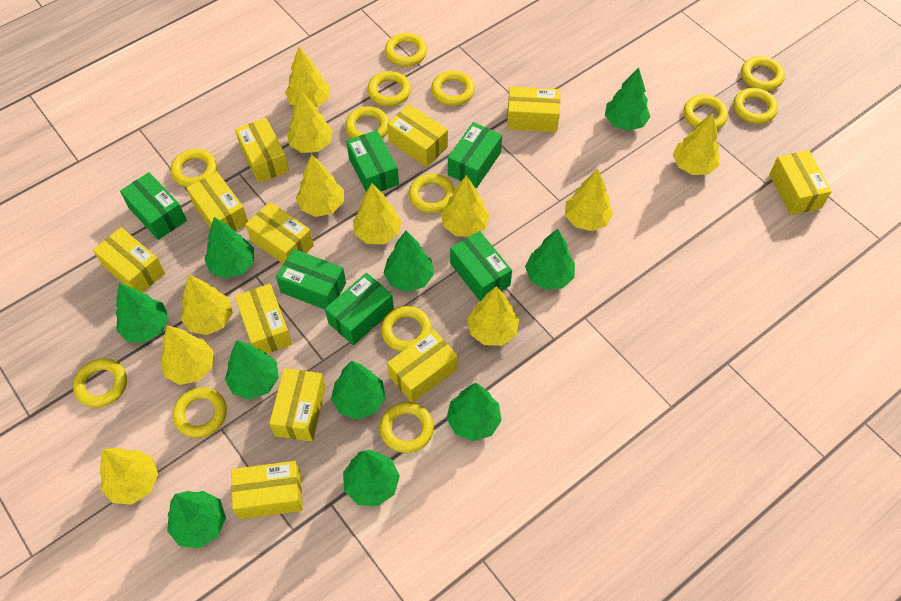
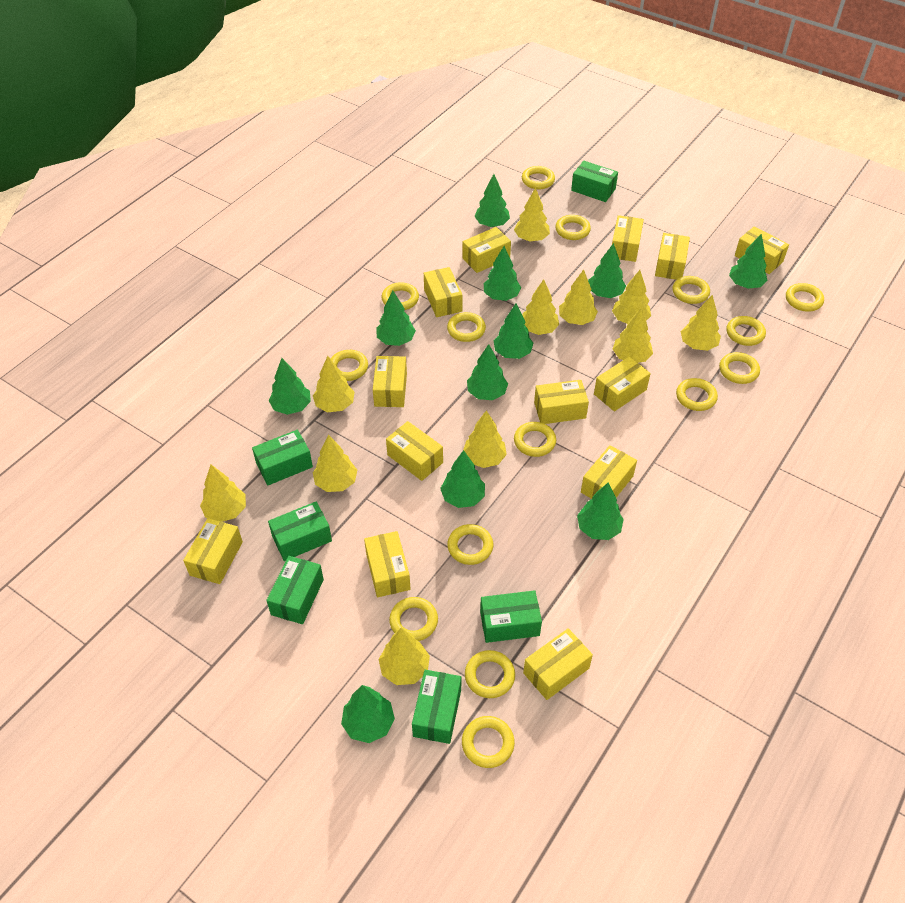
green tree: 10 -> 11
yellow box: 11 -> 13
yellow ring: 13 -> 15

